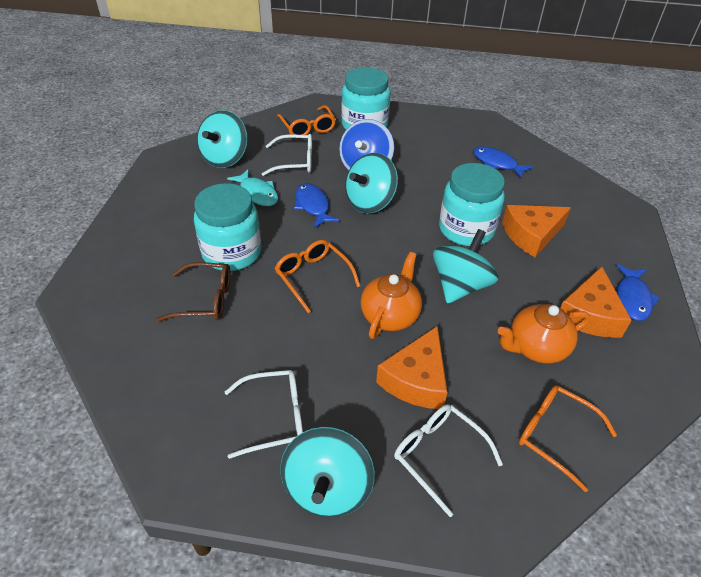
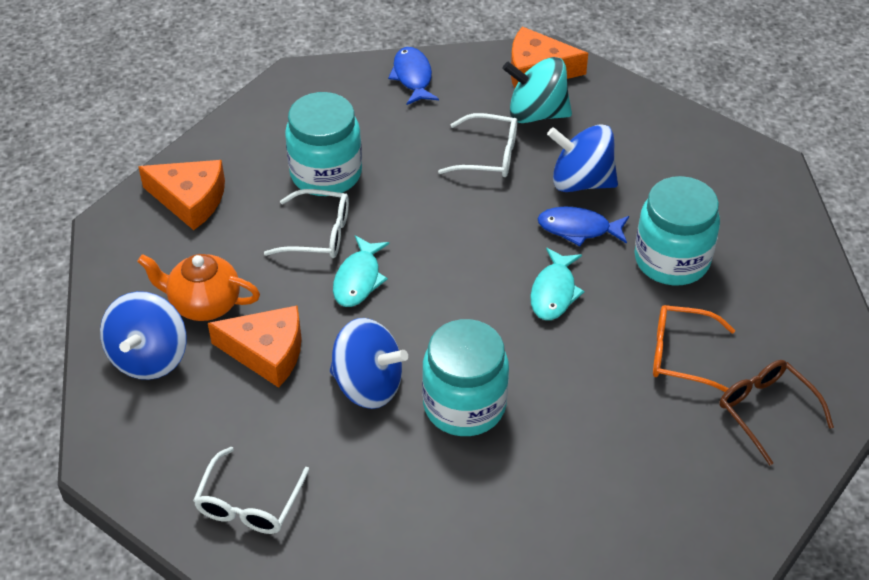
blue fish: 3 -> 2
blue spinning top: 1 -> 3
orange glasses: 3 -> 1
orange teapot: 2 -> 1
turquoise fish: 1 -> 2
turquoise spinning top: 4 -> 1

